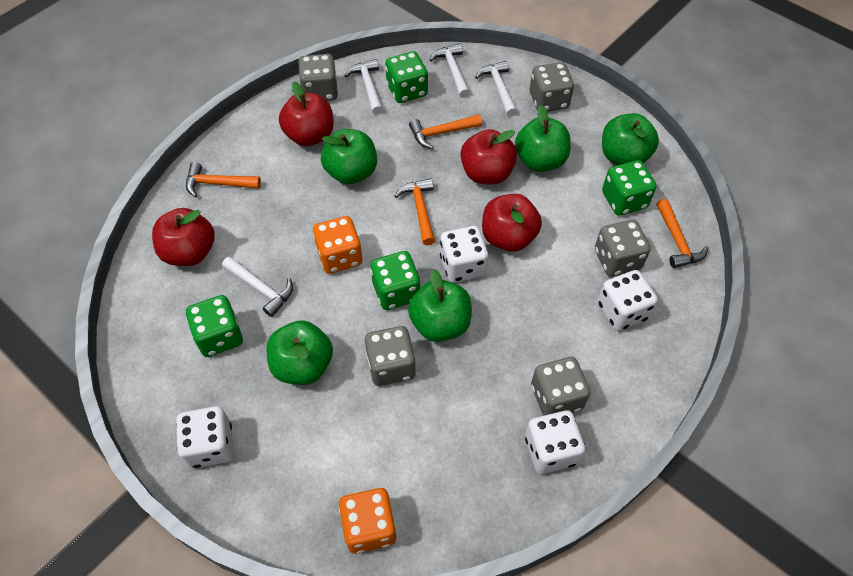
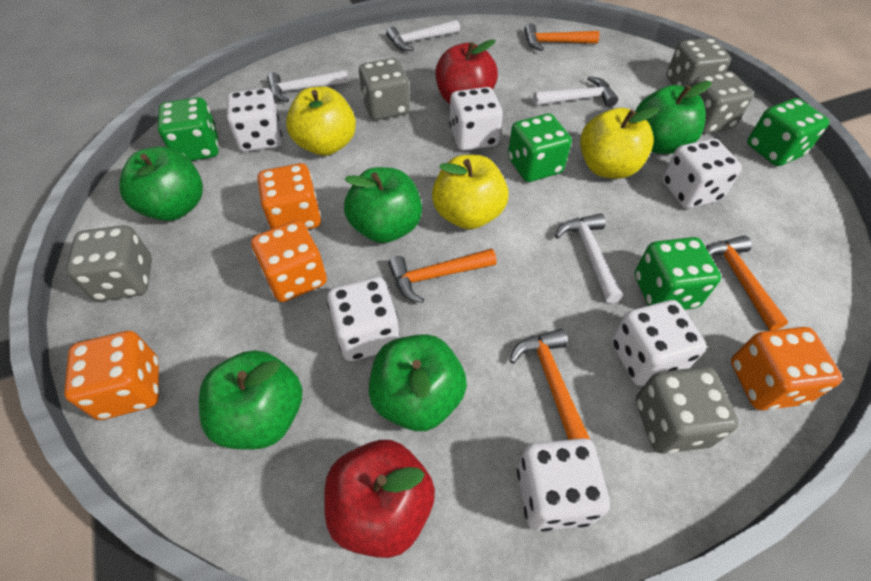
orange dice: 2 -> 4
red apple: 4 -> 2
white dice: 4 -> 6
yellow apple: 0 -> 3

